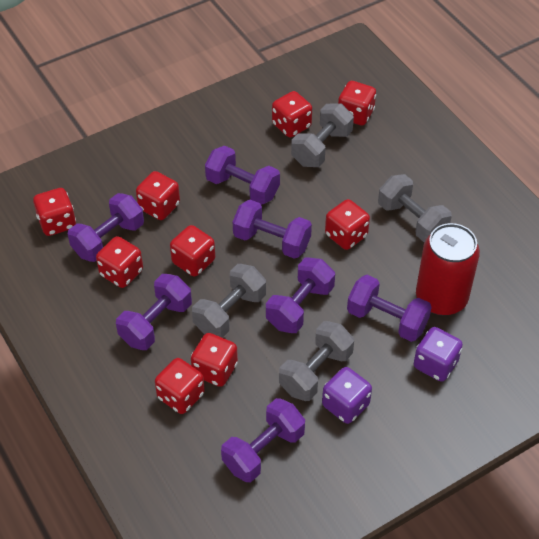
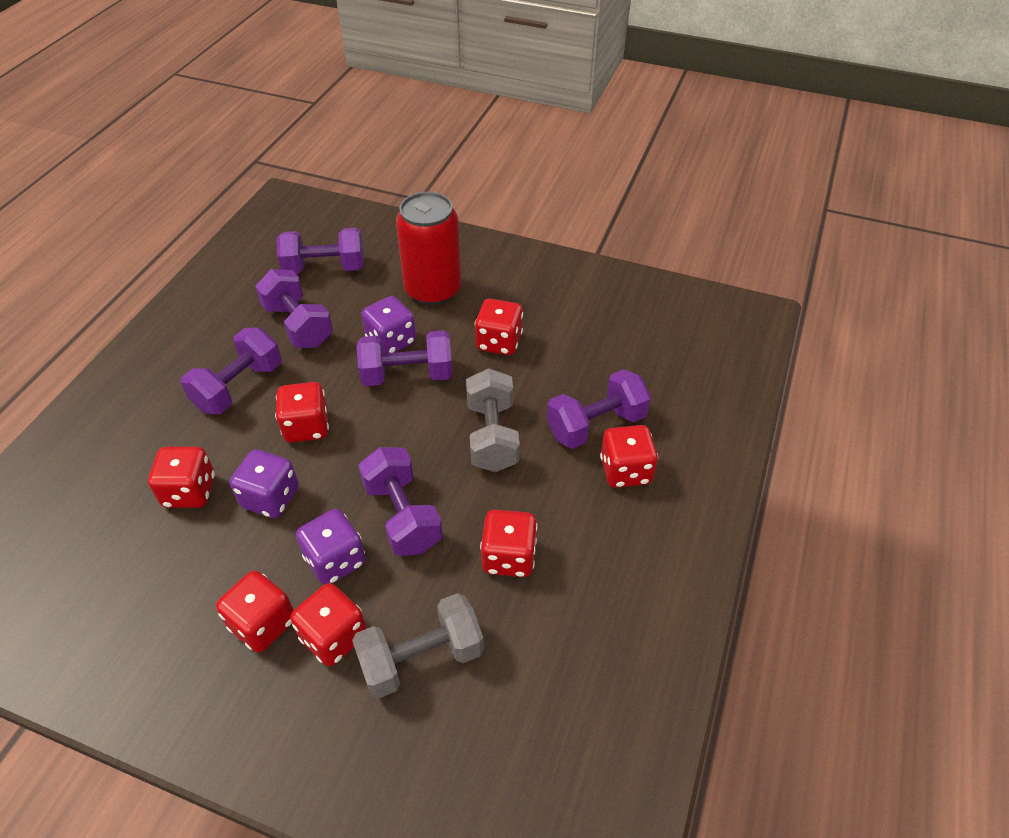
grey dumbbell: 4 -> 2
purple dice: 2 -> 3
purple dumbbell: 7 -> 6
red dice: 9 -> 7

